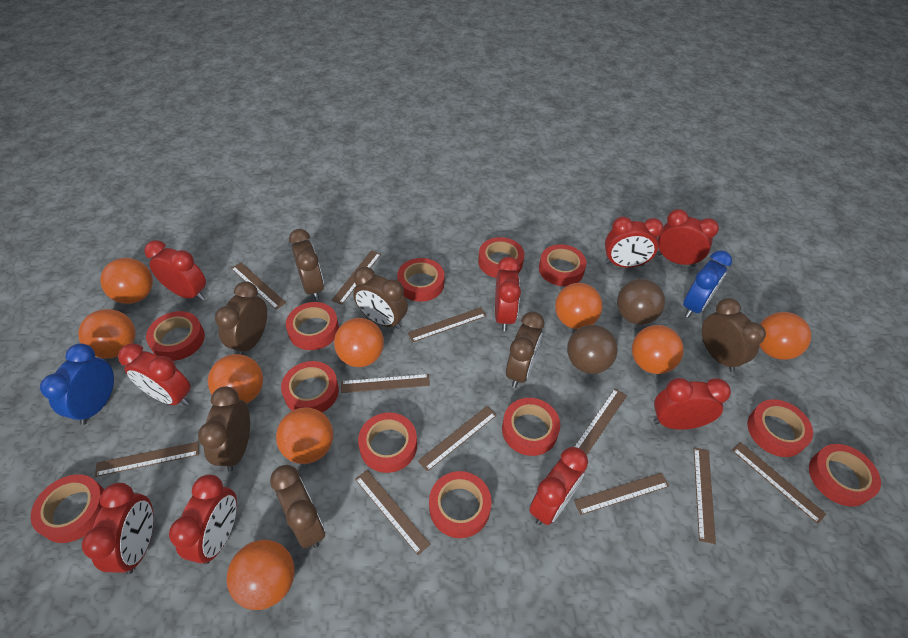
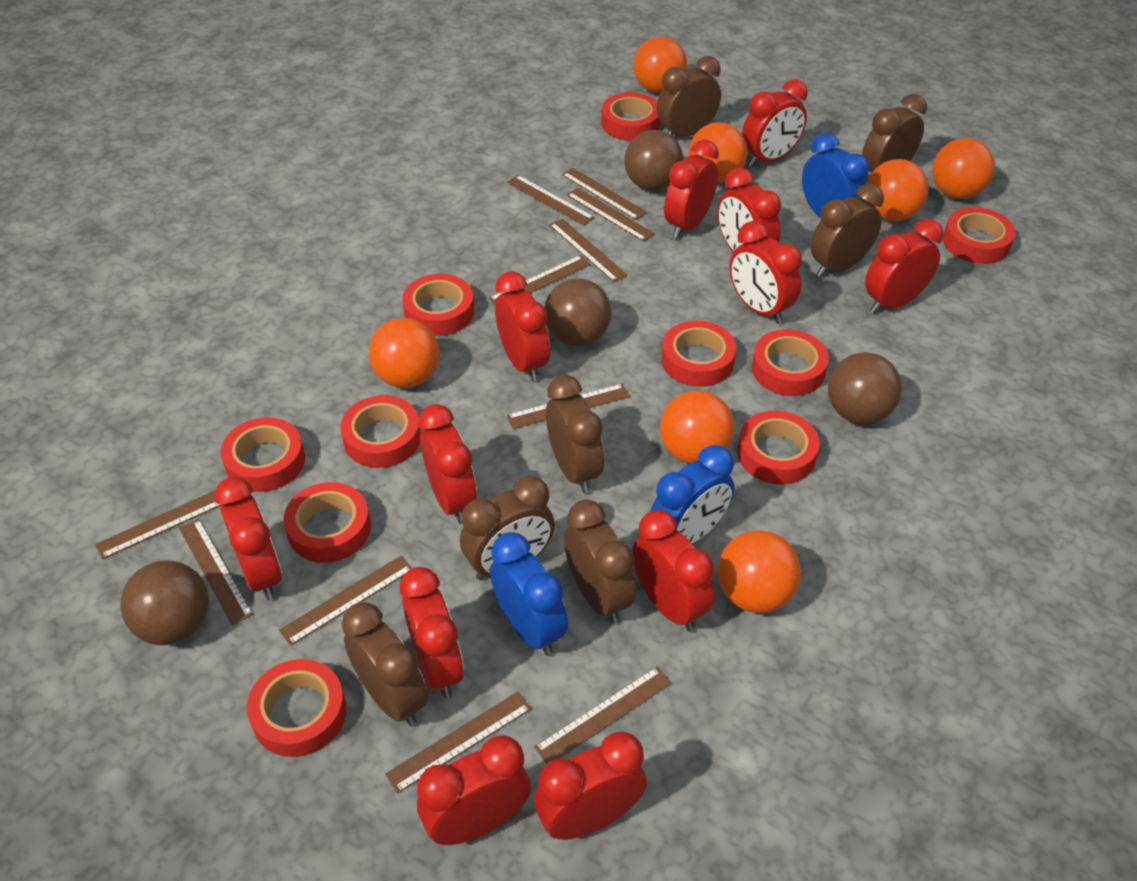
blue clock: 2 -> 3
brown ball: 2 -> 4
orange ball: 9 -> 7
red clock: 9 -> 12
red tape: 12 -> 10

